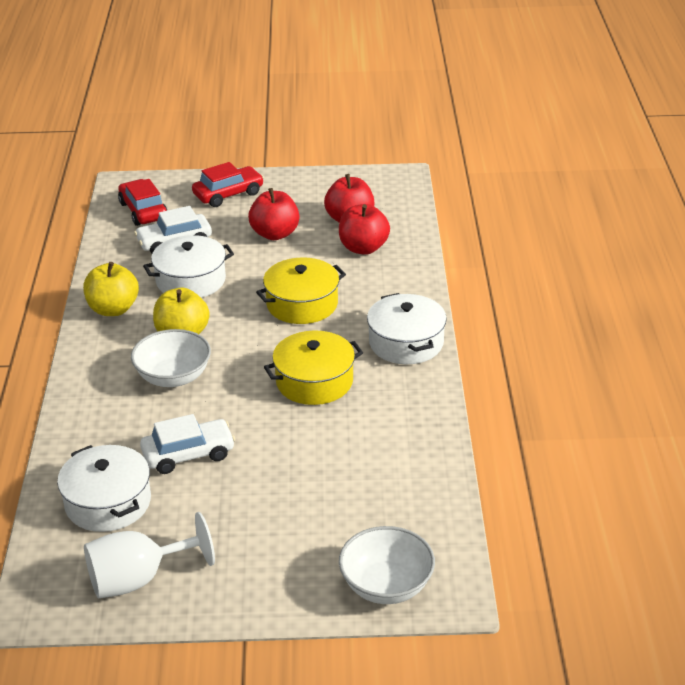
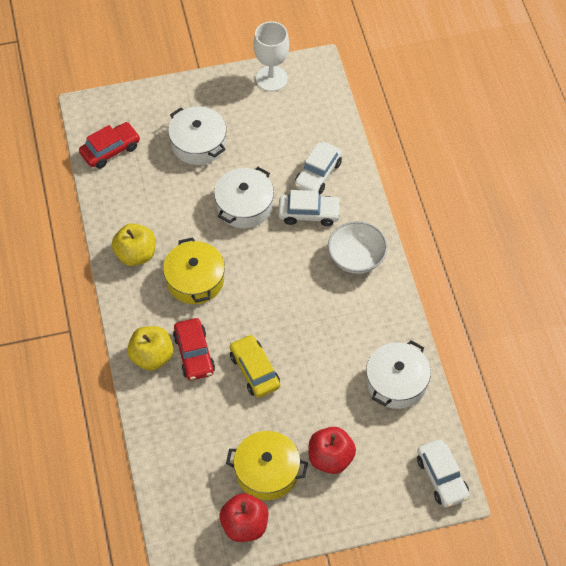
red apple: 3 -> 2
white bowl: 2 -> 1
white car: 2 -> 3
yellow car: 0 -> 1

